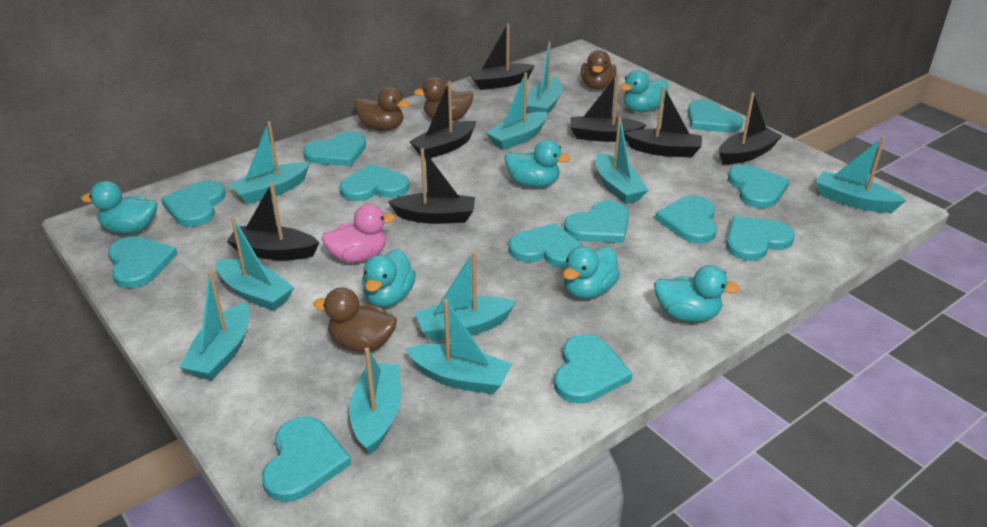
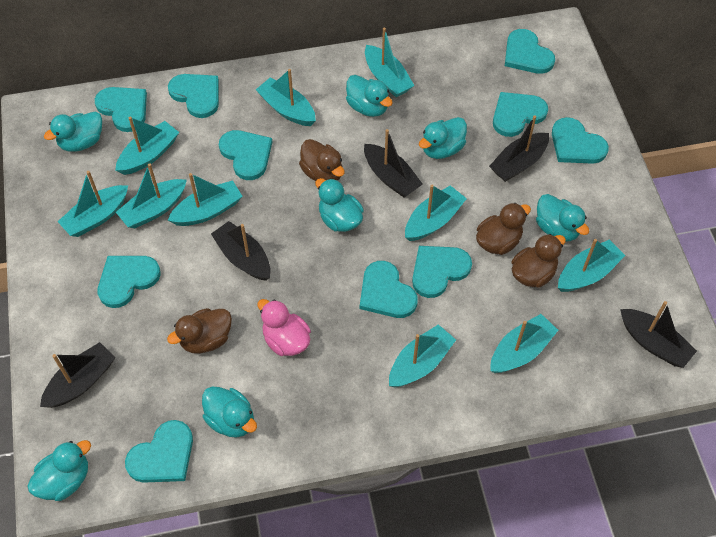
black boat: 7 -> 5
turquoise duck: 6 -> 7
turquoise heart: 12 -> 10

